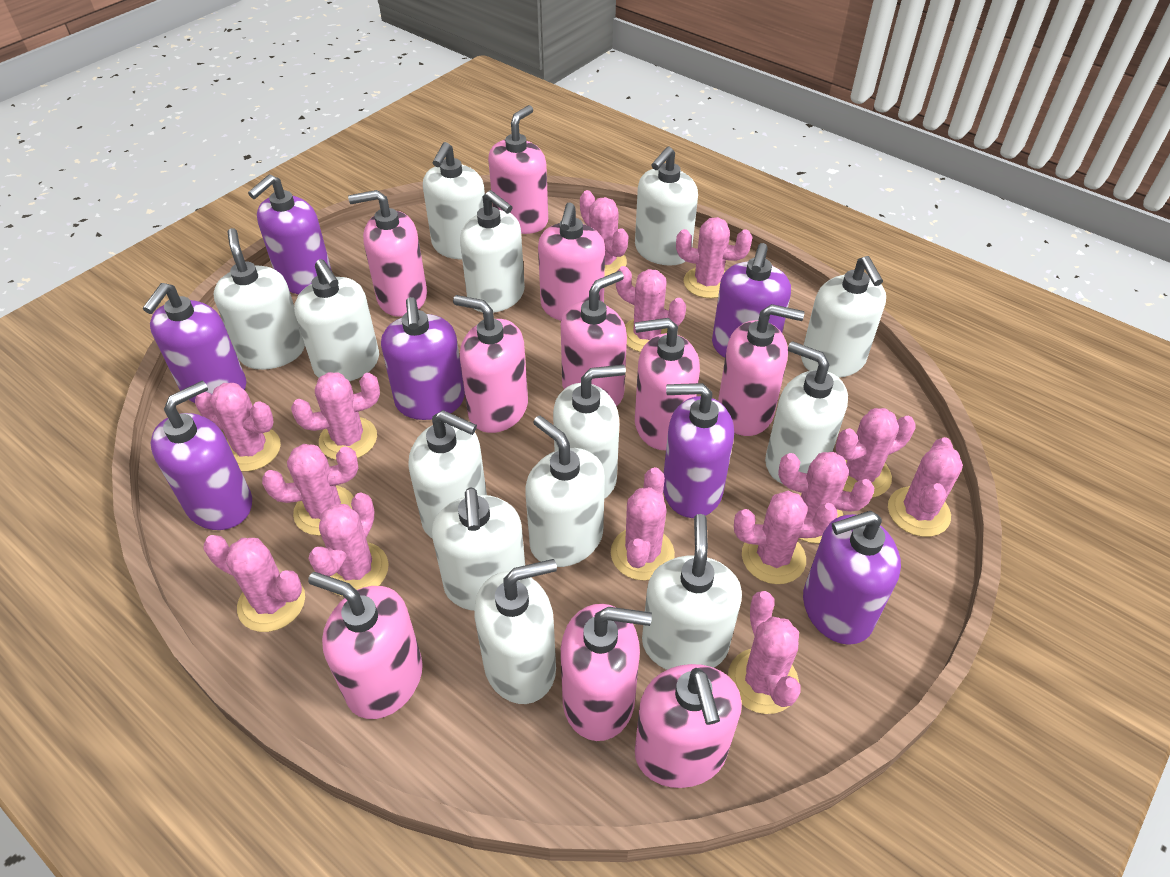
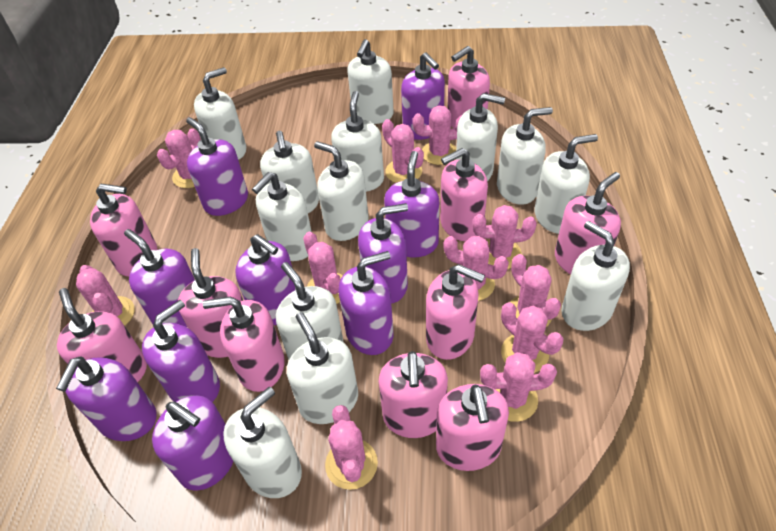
pink cactus: 14 -> 11
purple soap dispenser: 7 -> 10

